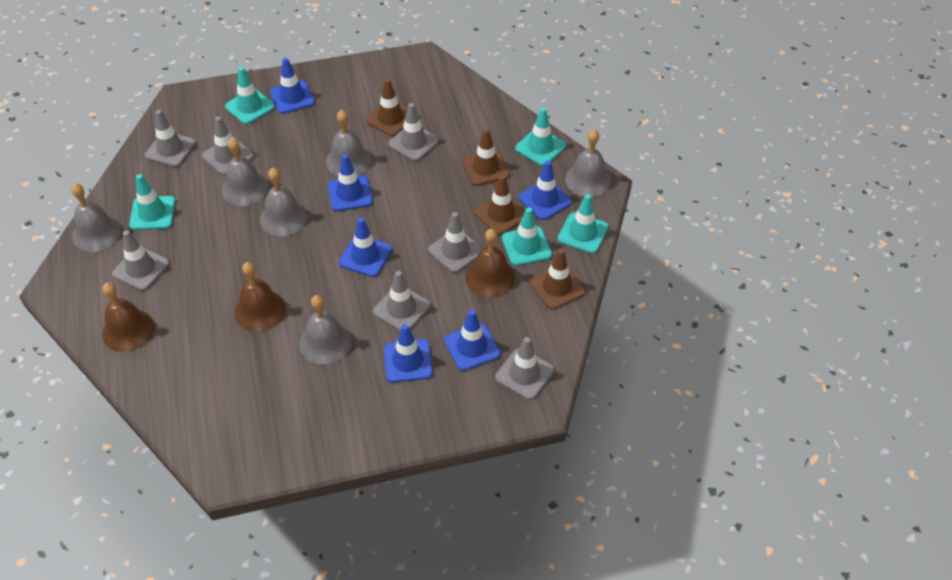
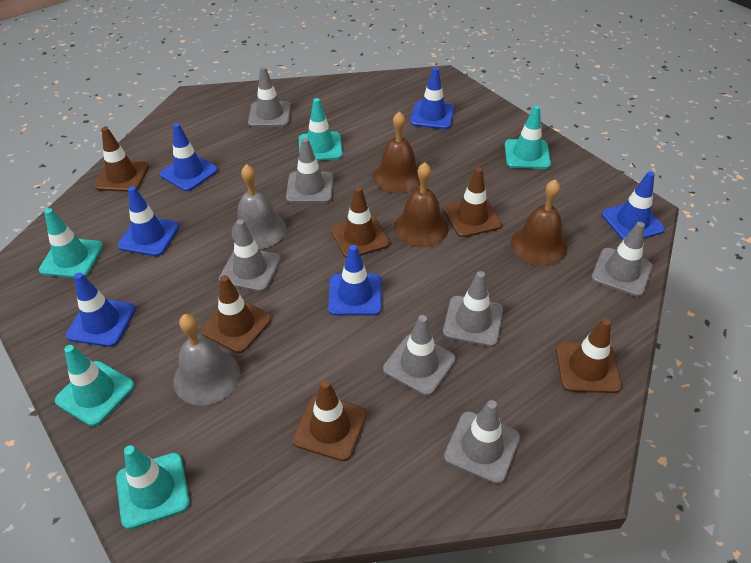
brown traffic cone: 4 -> 6
grey bell: 6 -> 2

